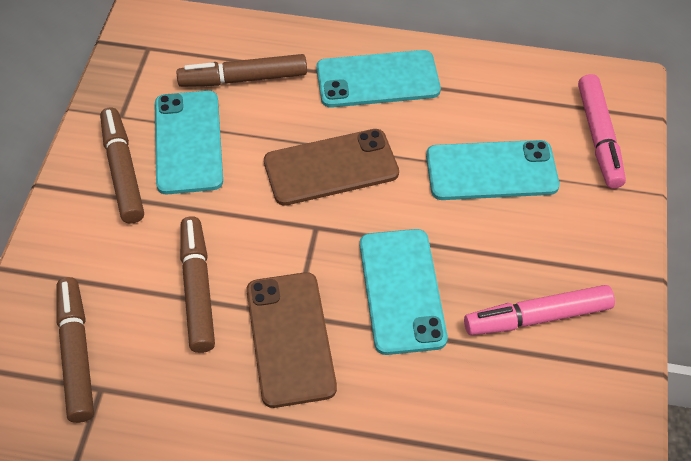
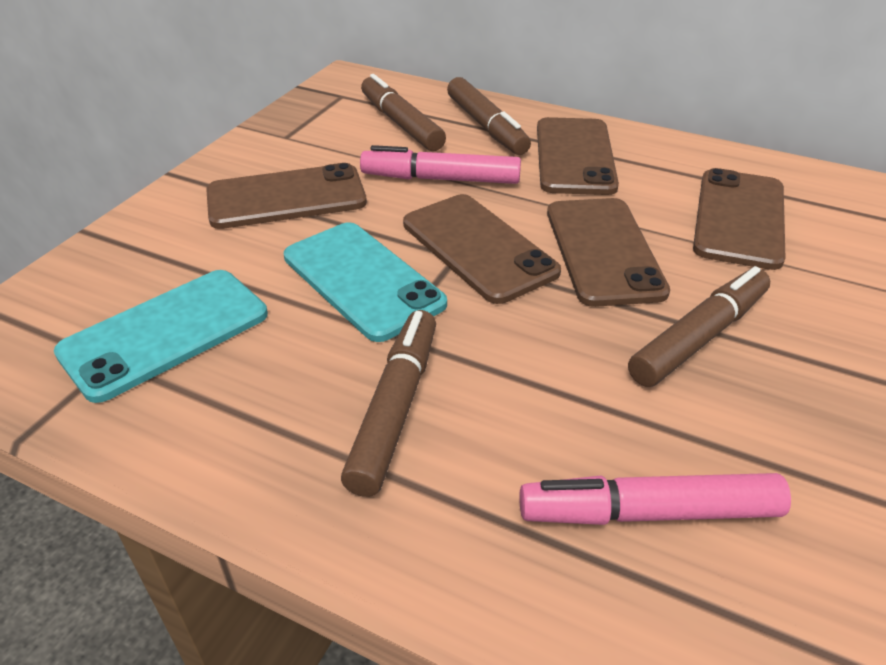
brown phone: 2 -> 5
turquoise phone: 4 -> 2

